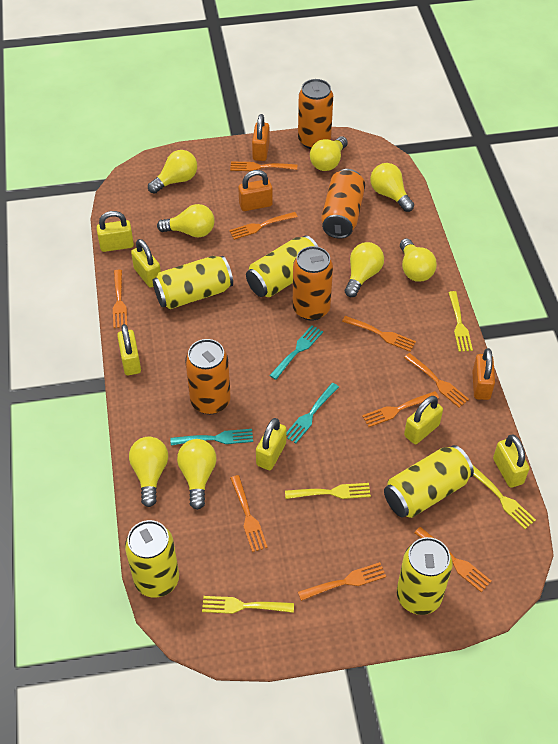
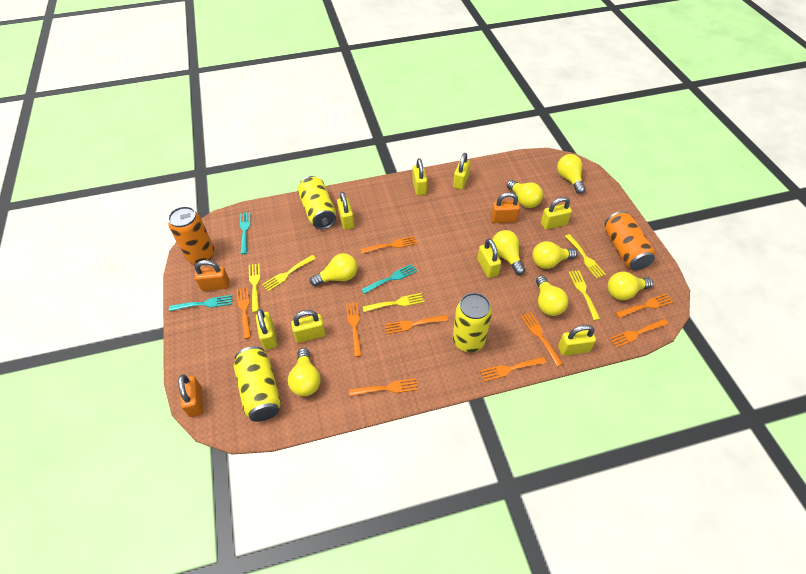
orange can: 4 -> 2
yellow can: 5 -> 3
yellow fork: 4 -> 5
yellow padlock: 6 -> 8

